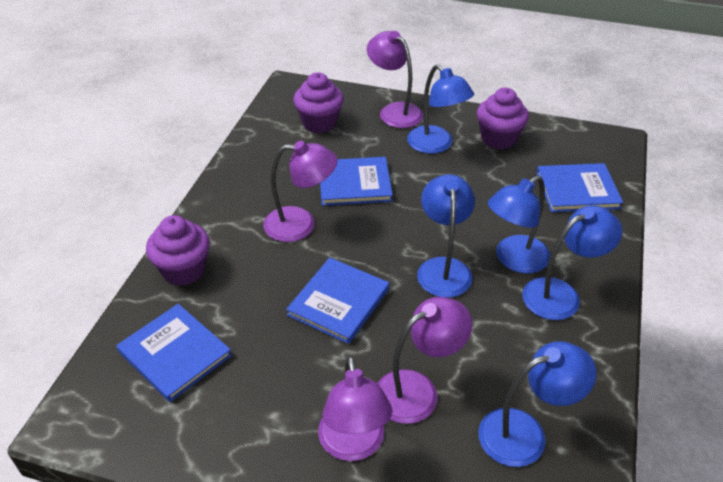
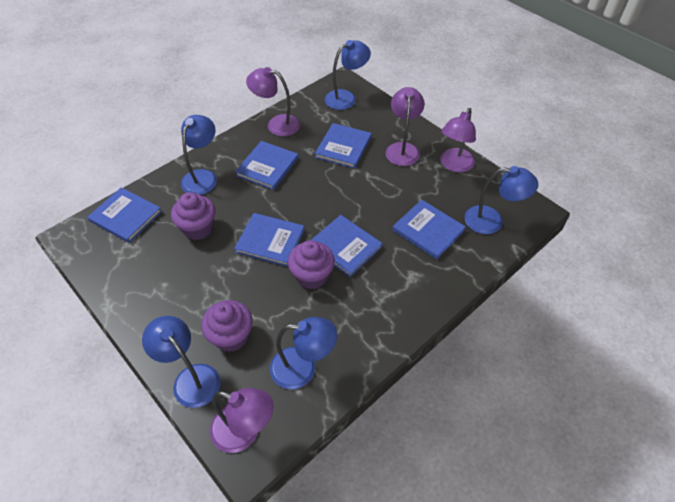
blue book: 4 -> 6

